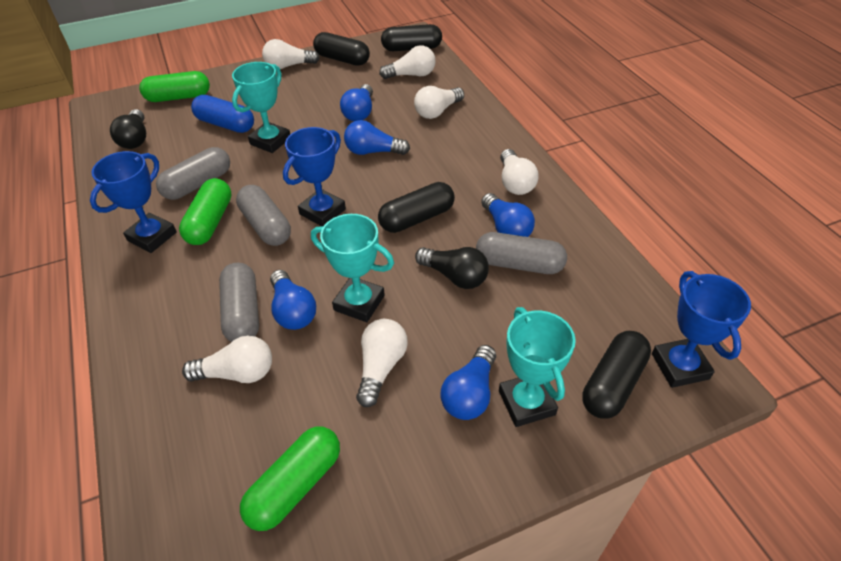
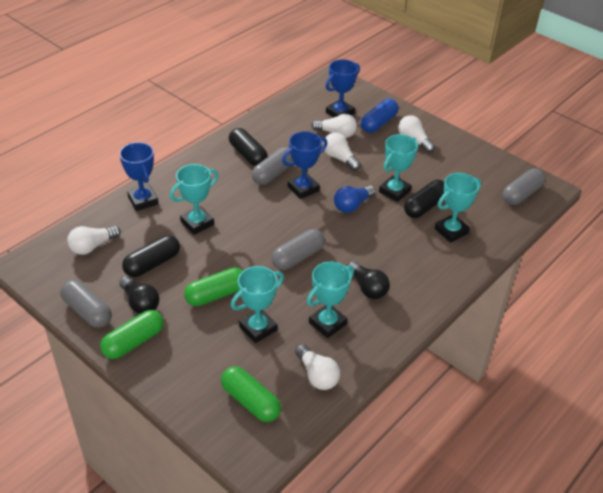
black capsule: 4 -> 3
blue light bulb: 5 -> 1
turquoise trophy: 3 -> 5
white light bulb: 6 -> 5

